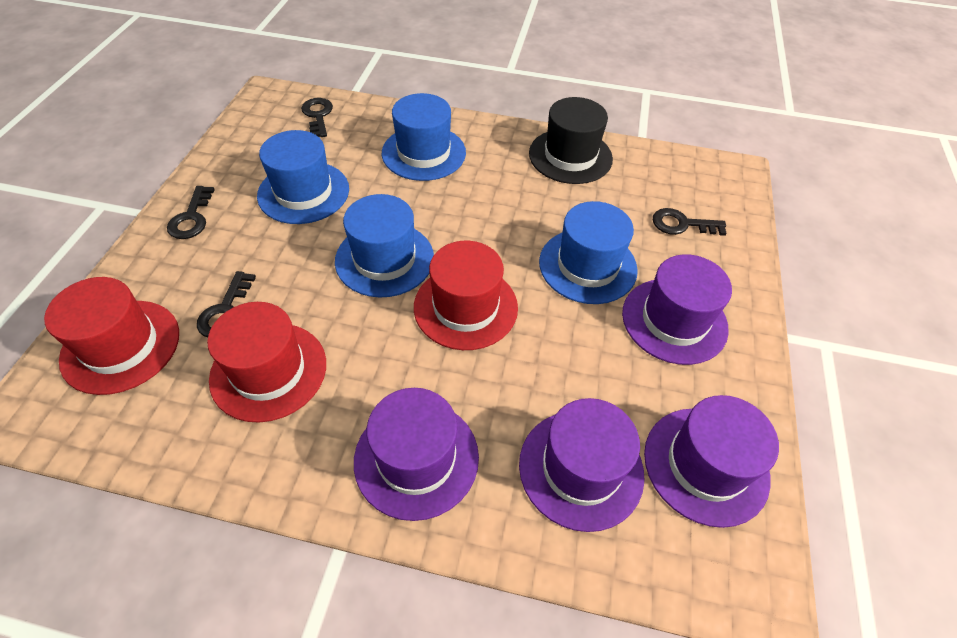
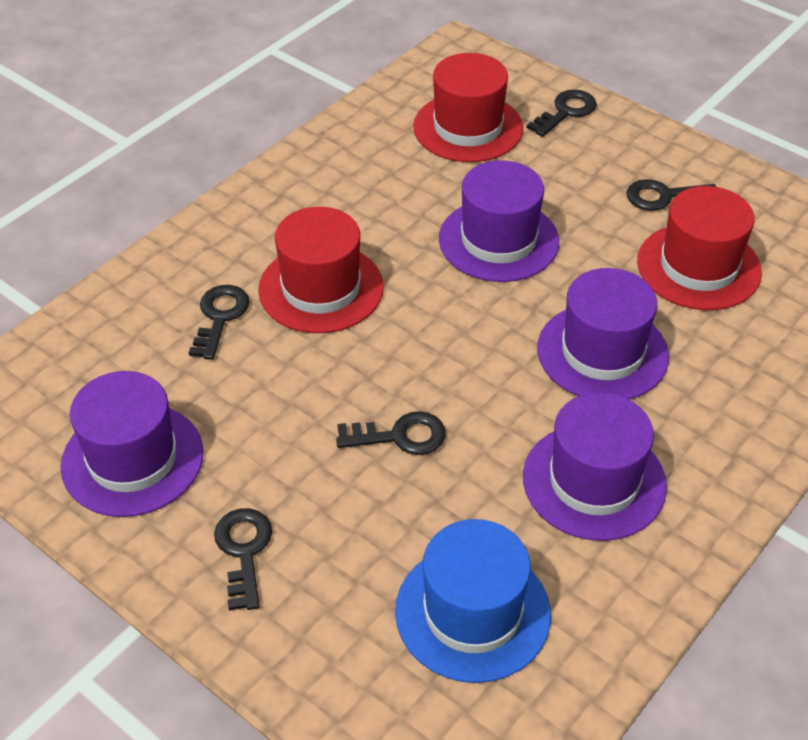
black hat: 1 -> 0
black key: 4 -> 5
blue hat: 4 -> 1

